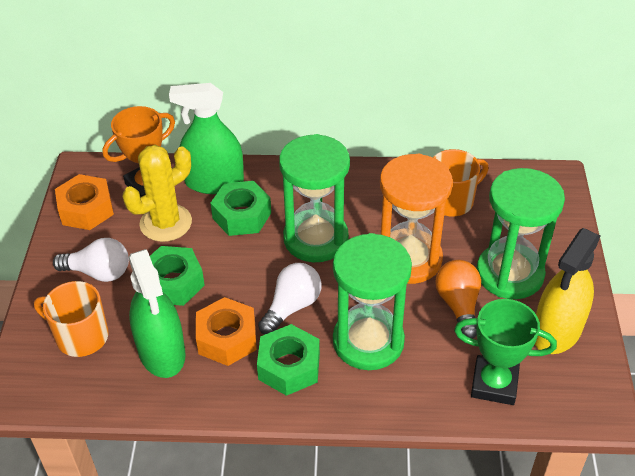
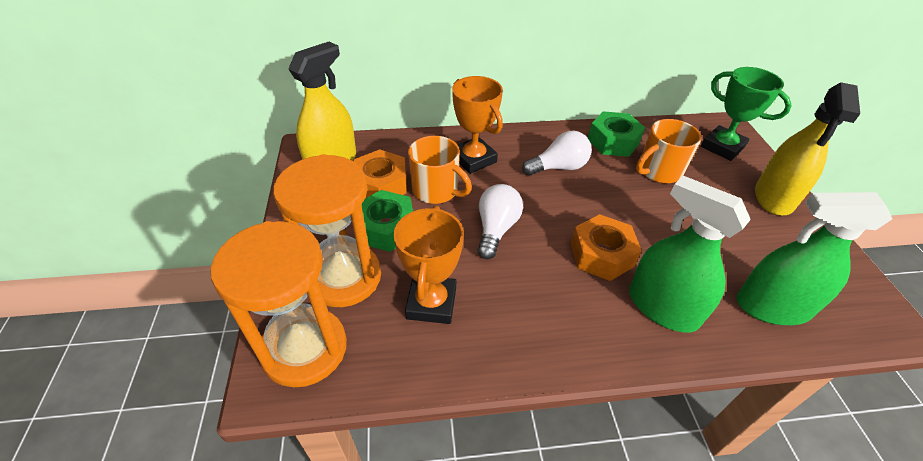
green hourglass: 3 -> 0
green nut: 3 -> 2
orange hourglass: 1 -> 2
orange light bulb: 1 -> 0
orange trophy: 1 -> 2
yellow cactus: 1 -> 0
yellow spray bottle: 1 -> 2

